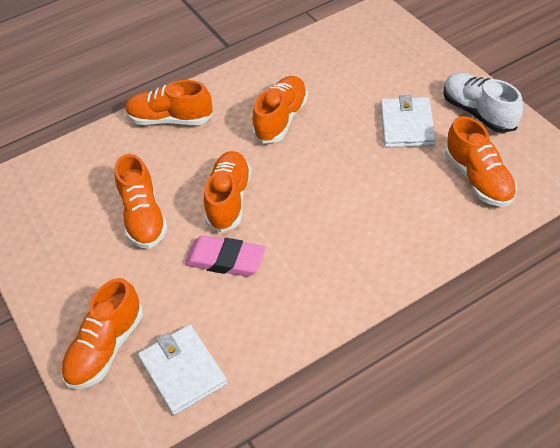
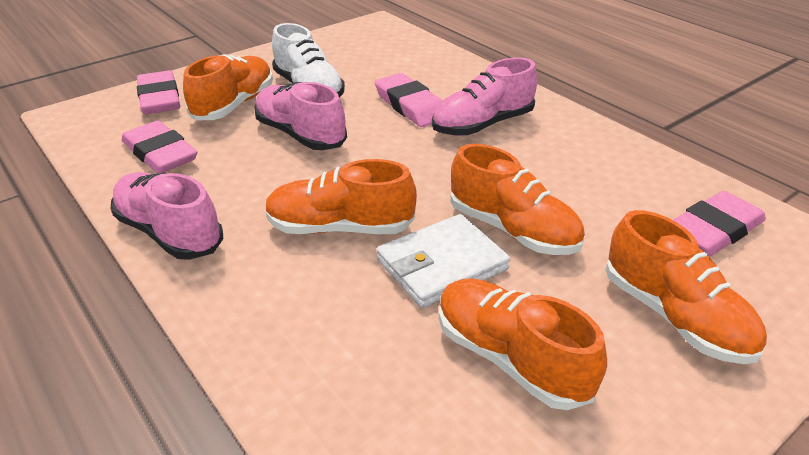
orange shoe: 6 -> 5
pink eraser: 1 -> 4
pink shoe: 0 -> 3
white wallet: 2 -> 1

